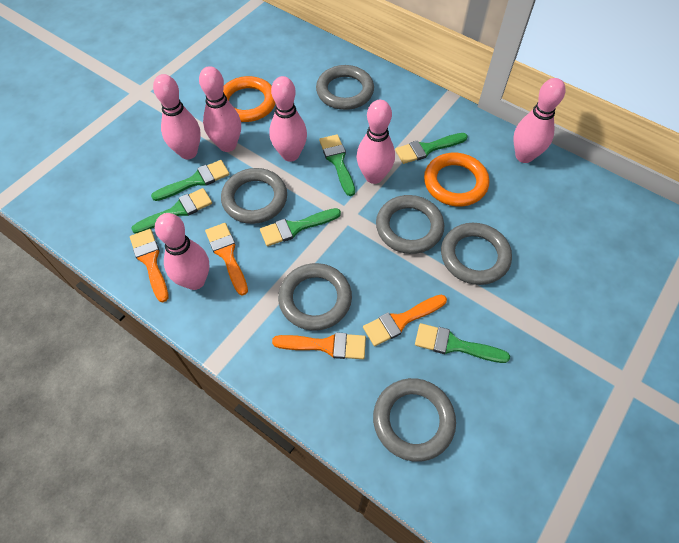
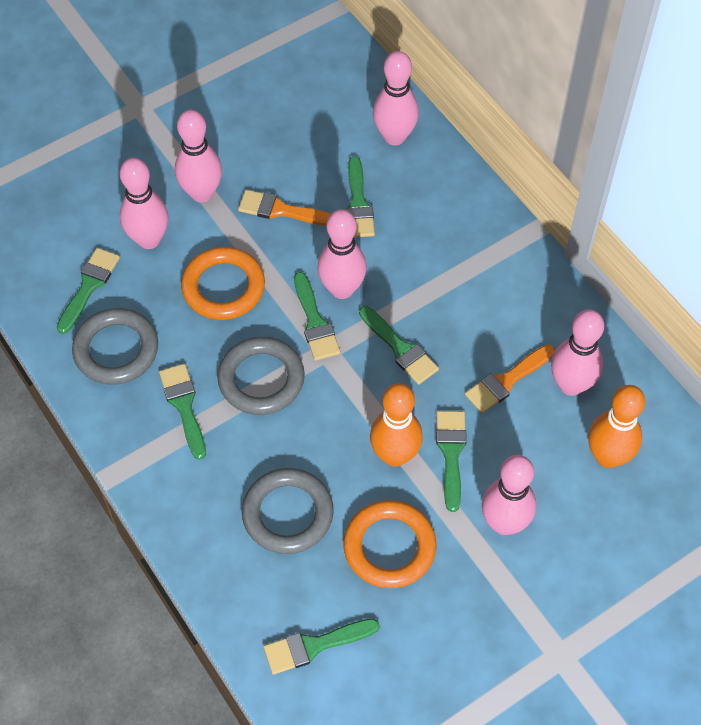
green brush: 6 -> 7
grey ring: 6 -> 3
orange bowling pin: 0 -> 2
orange brush: 4 -> 2

